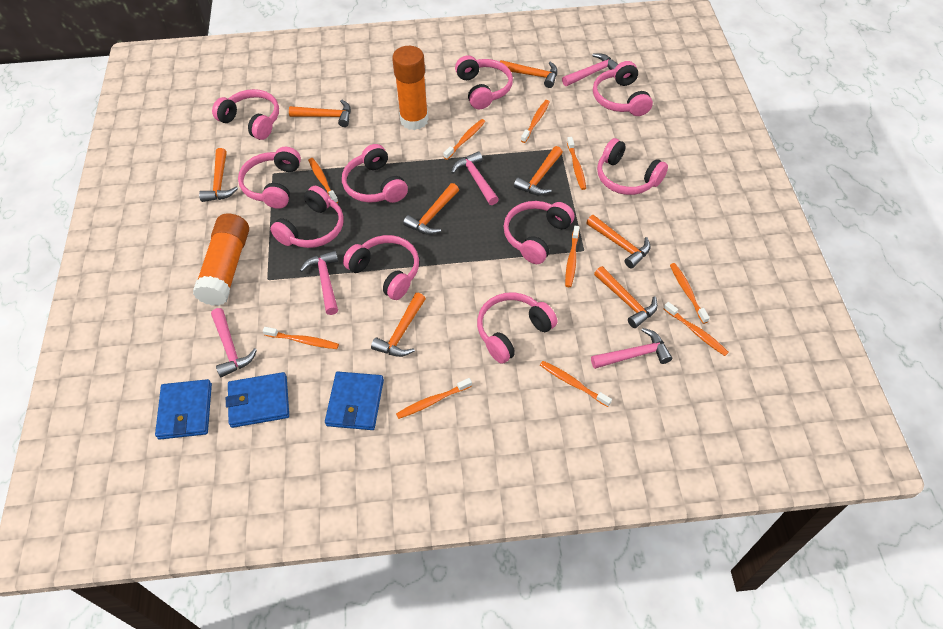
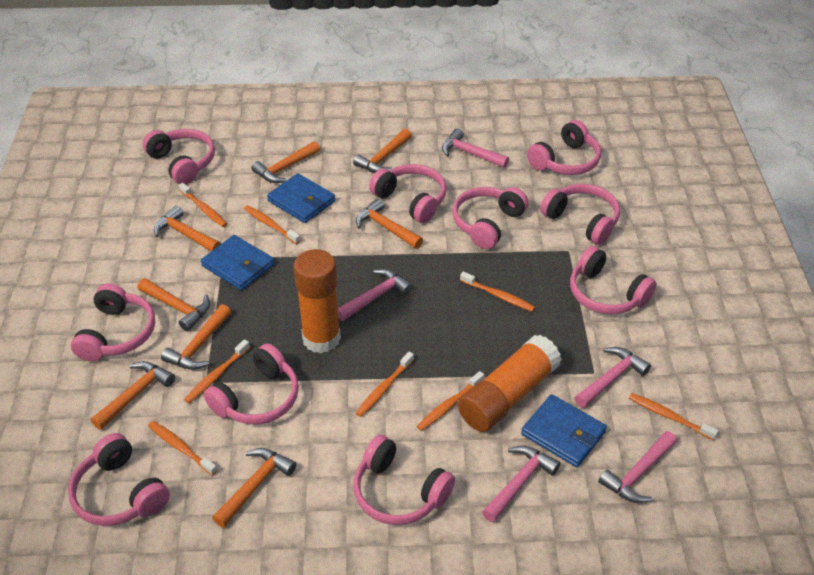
orange toothbrush: 10 -> 8

